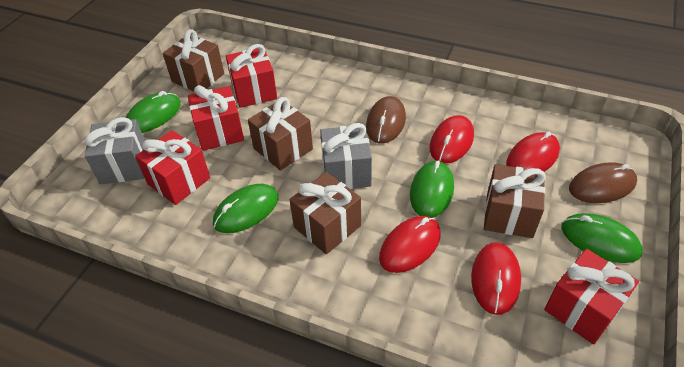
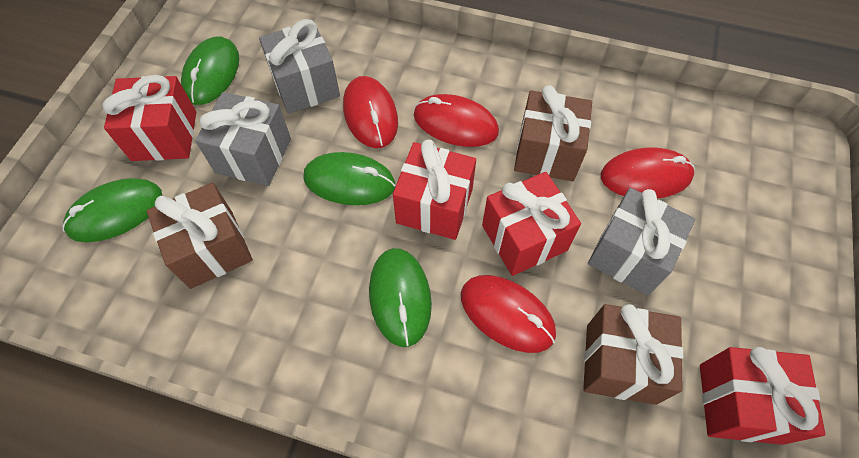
brown gift: 4 -> 3
brown mouse: 2 -> 0
grey gift: 2 -> 3

